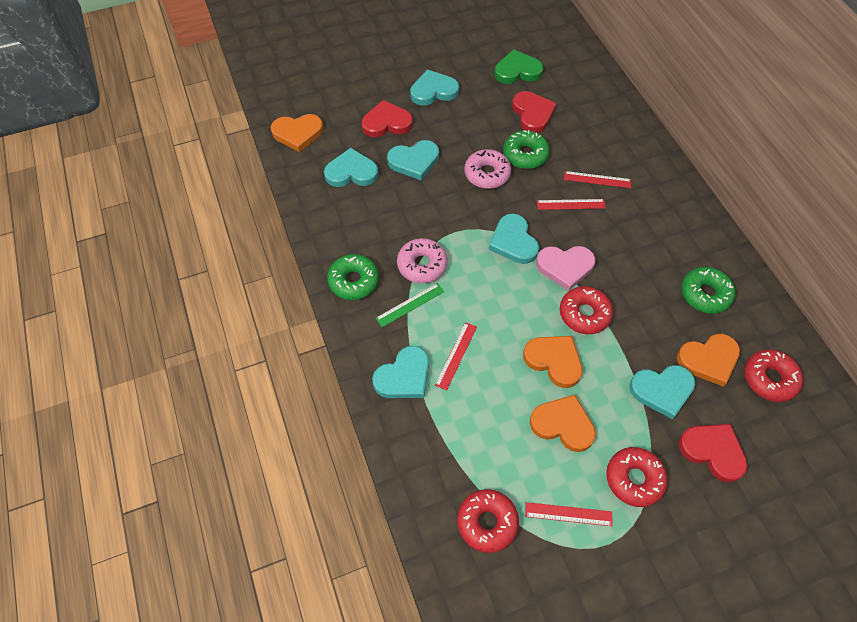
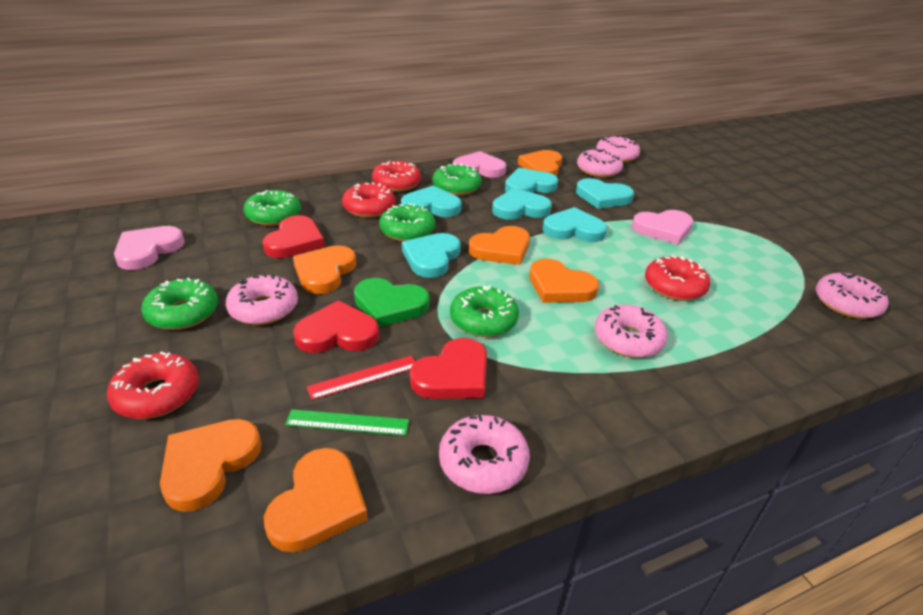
green donut: 3 -> 5
orange heart: 4 -> 6
pink donut: 2 -> 6
pink heart: 1 -> 3
red ruler: 4 -> 1

